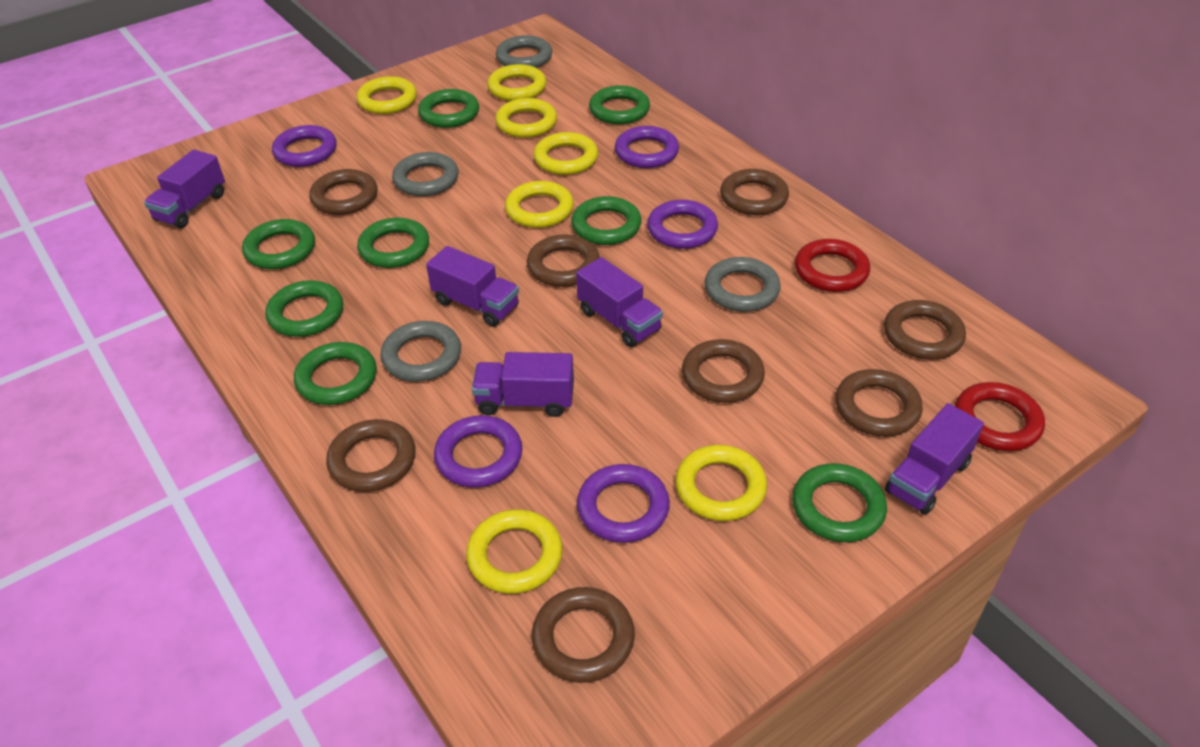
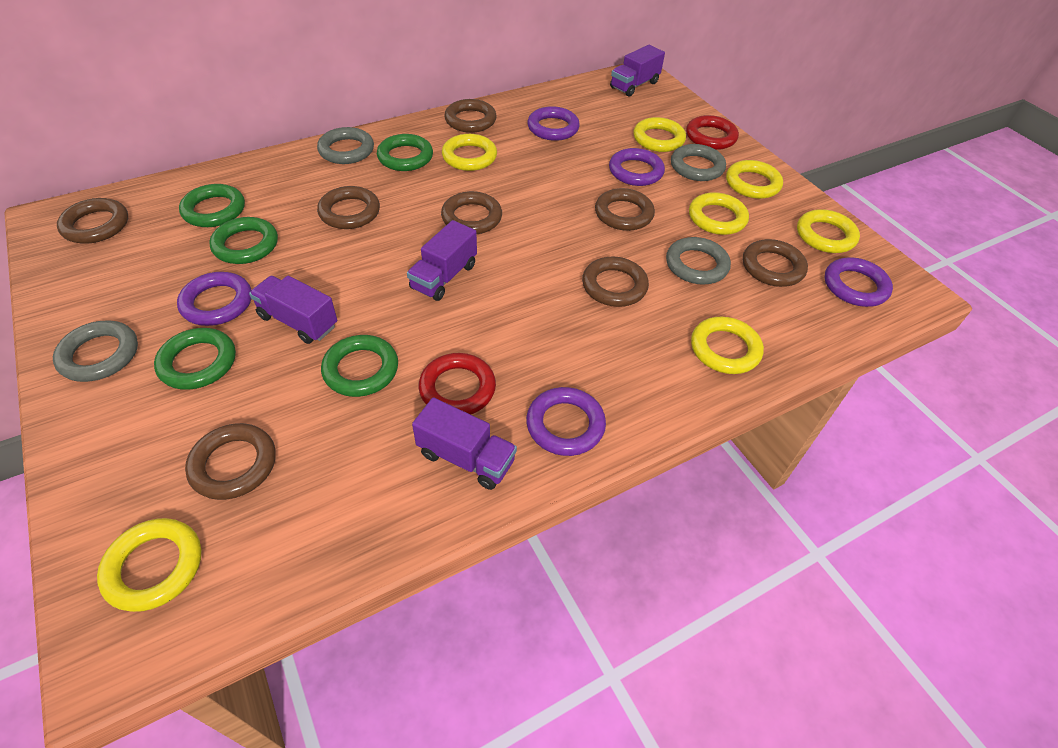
green ring: 8 -> 5
purple truck: 5 -> 4

